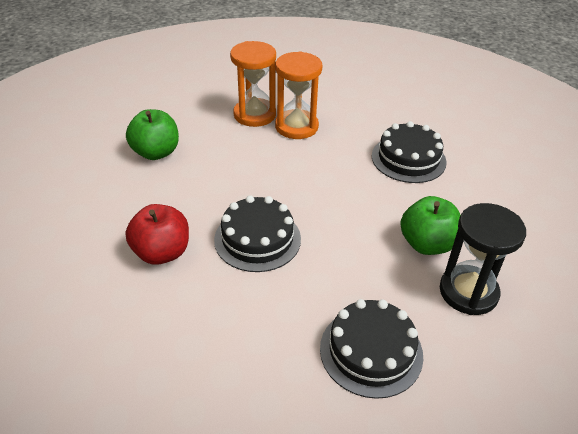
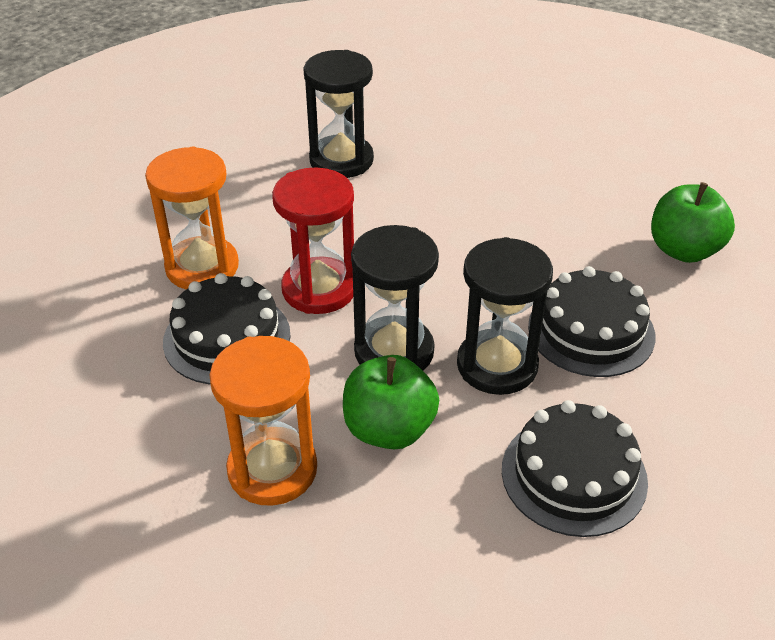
black hourglass: 1 -> 3
red apple: 1 -> 0
red hourglass: 0 -> 1

